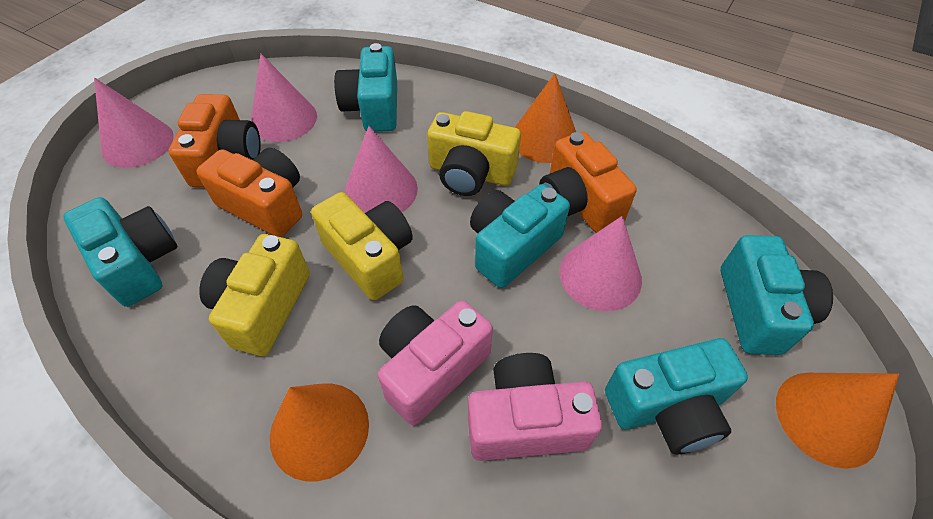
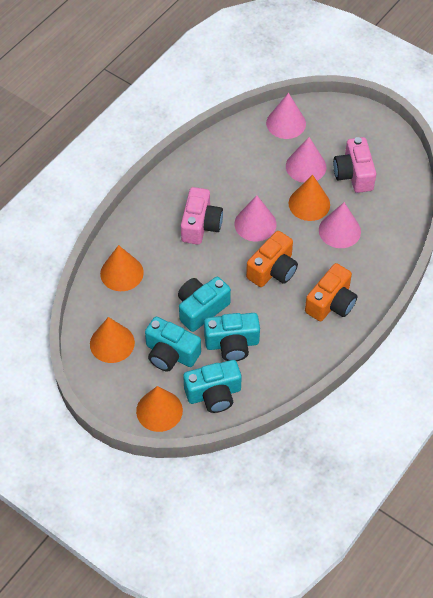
orange camera: 3 -> 2
orange cone: 3 -> 4
turquoise camera: 5 -> 4
yellow camera: 3 -> 0

